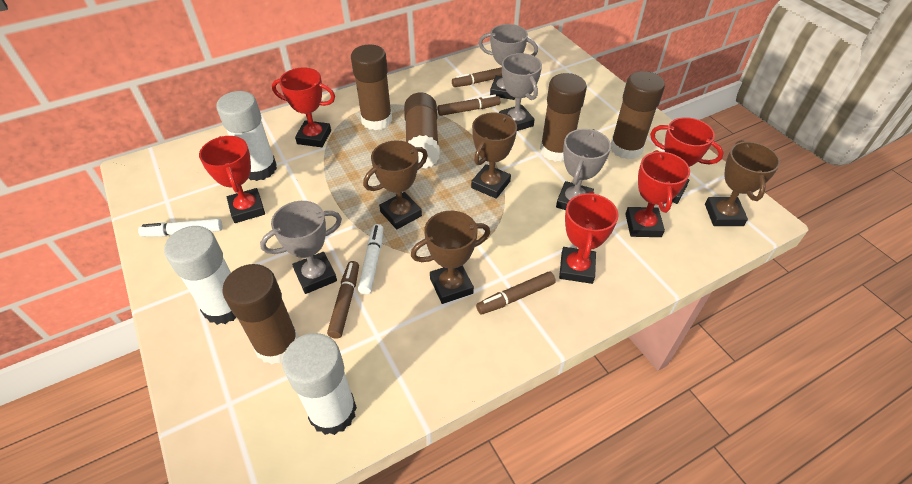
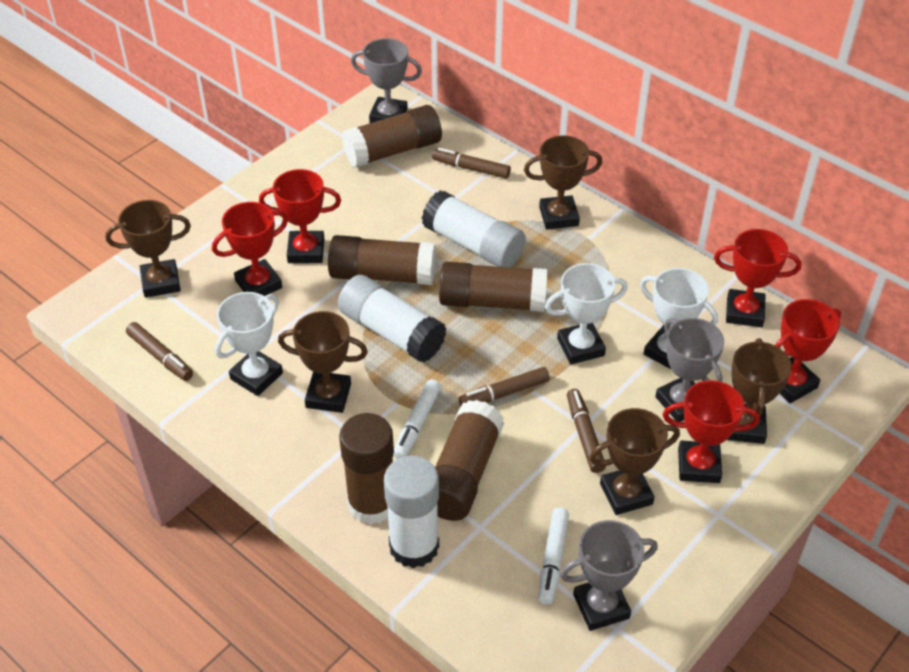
brown trophy: 4 -> 5
grey trophy: 4 -> 3
white trophy: 0 -> 3

